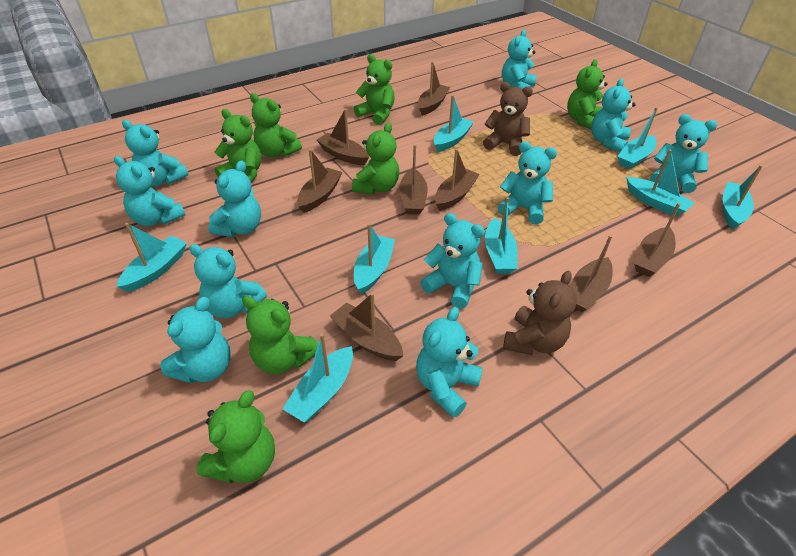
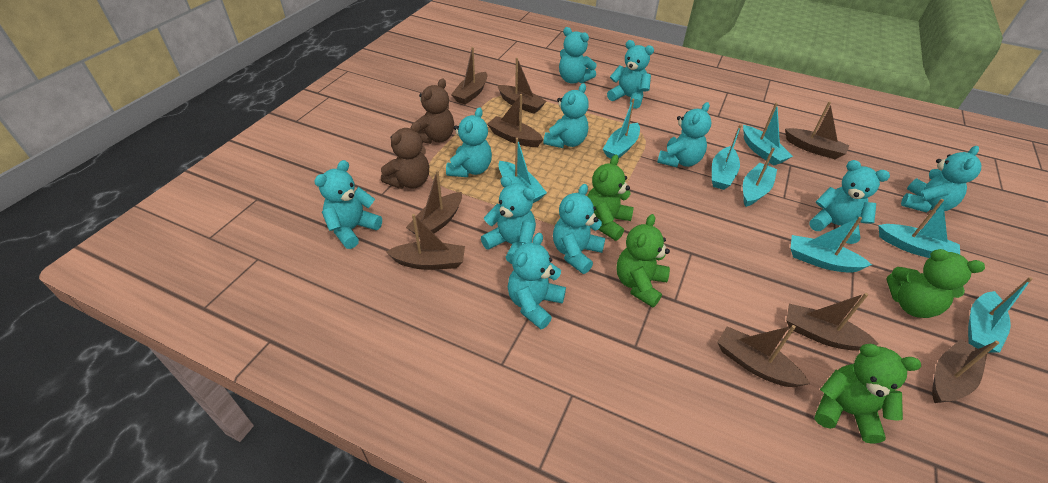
brown boat: 8 -> 9
green teddy bear: 7 -> 4

